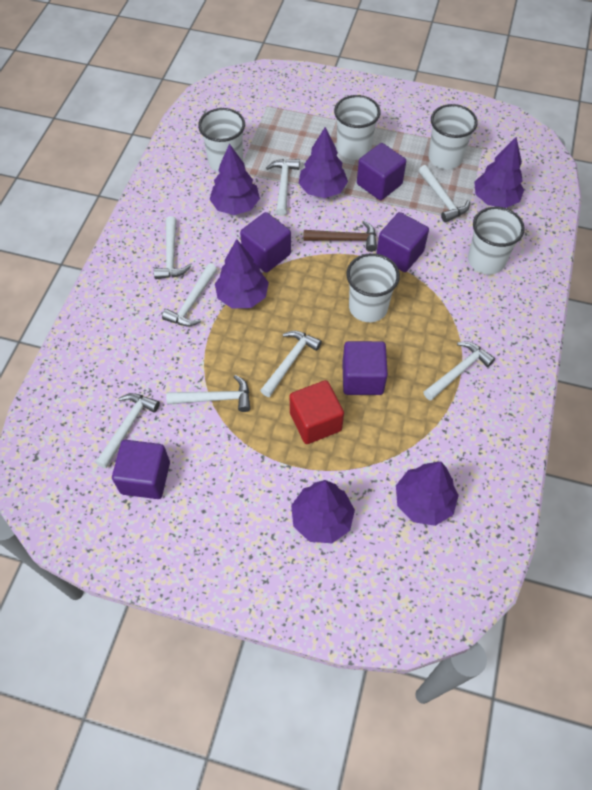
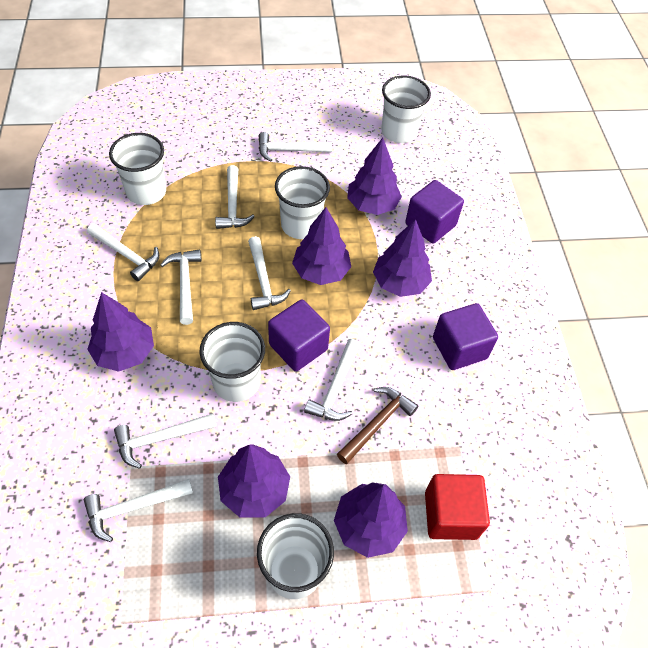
purple cube: 5 -> 3

